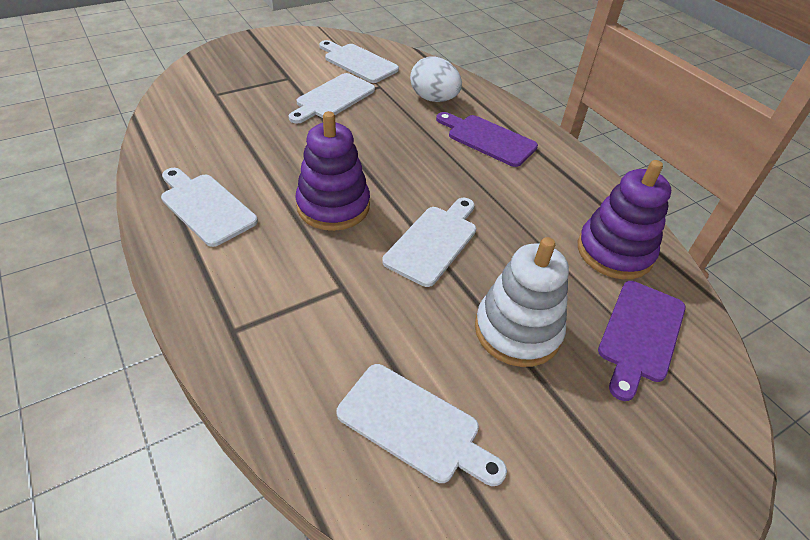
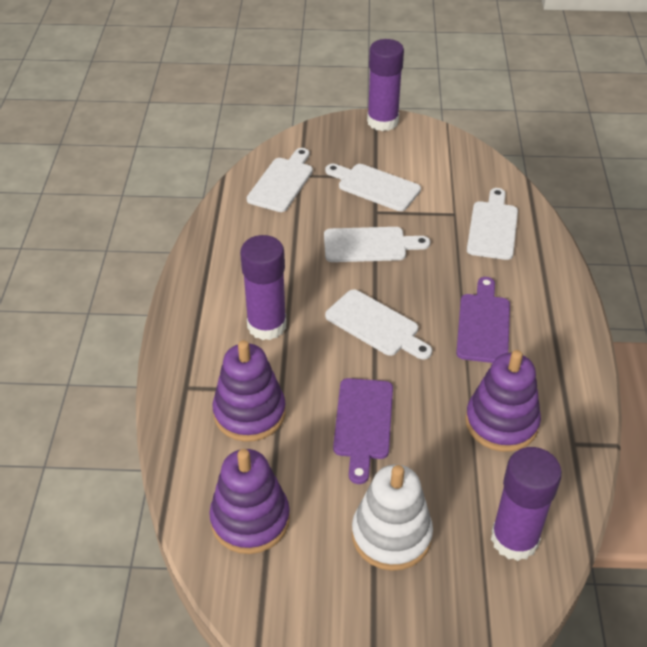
purple glue stick: 0 -> 3
purple stacking toy: 2 -> 3
white egg: 1 -> 0

